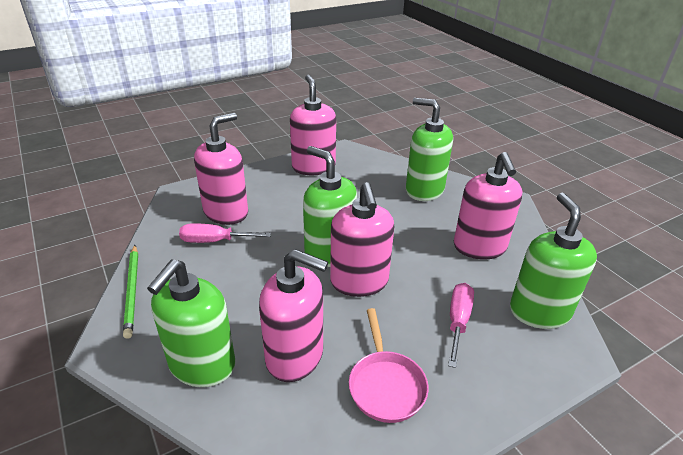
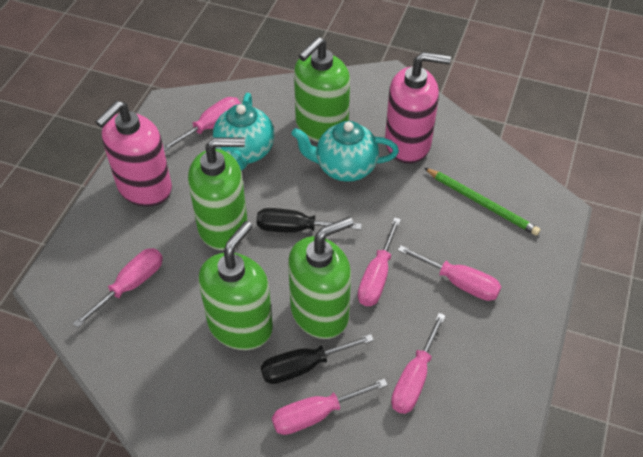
black screwdriver: 0 -> 2
pink pan: 1 -> 0
pink screwdriver: 2 -> 6
pink soap dispenser: 5 -> 2
turquoise teapot: 0 -> 2

